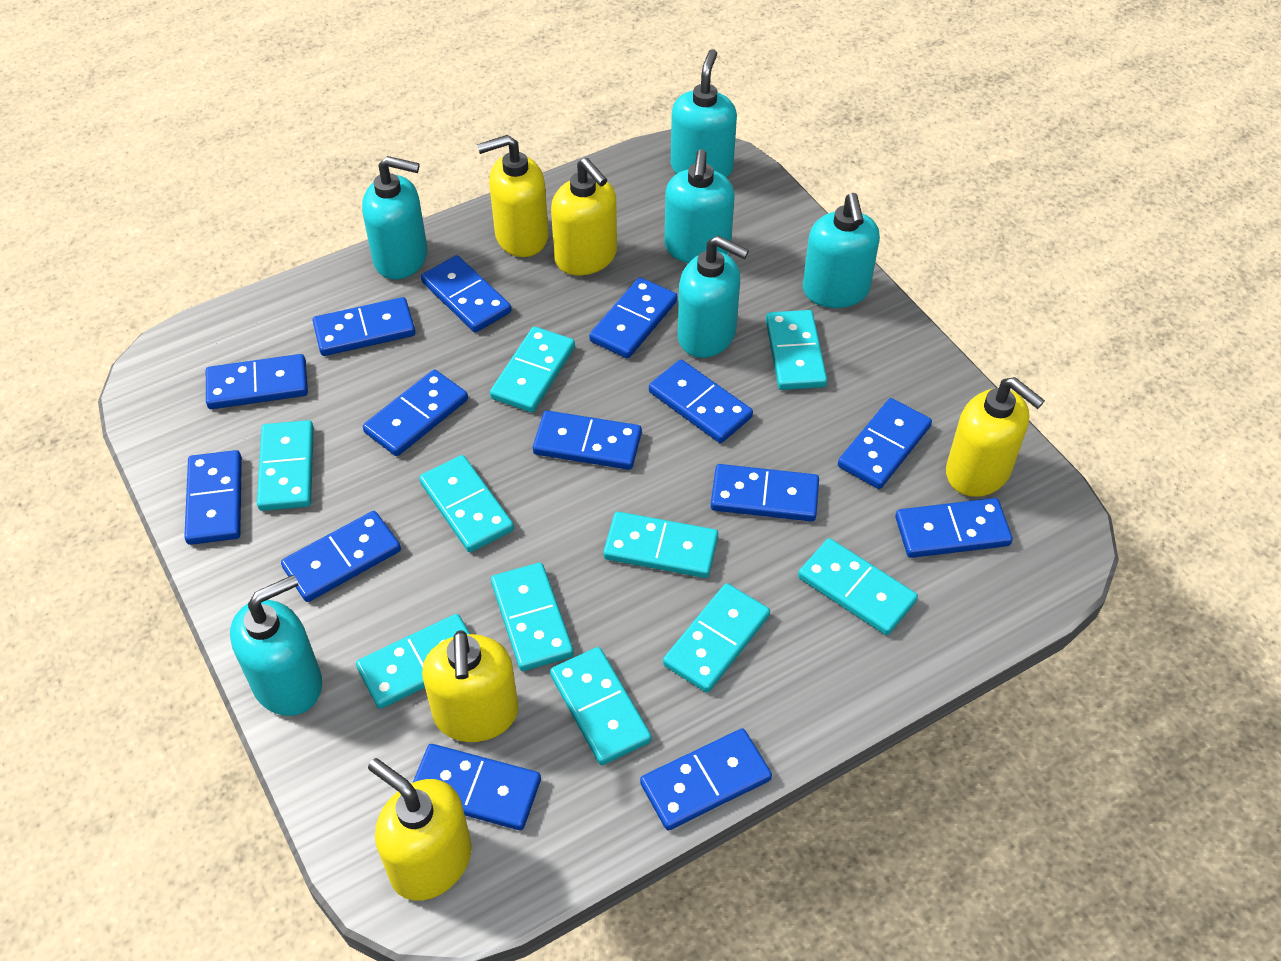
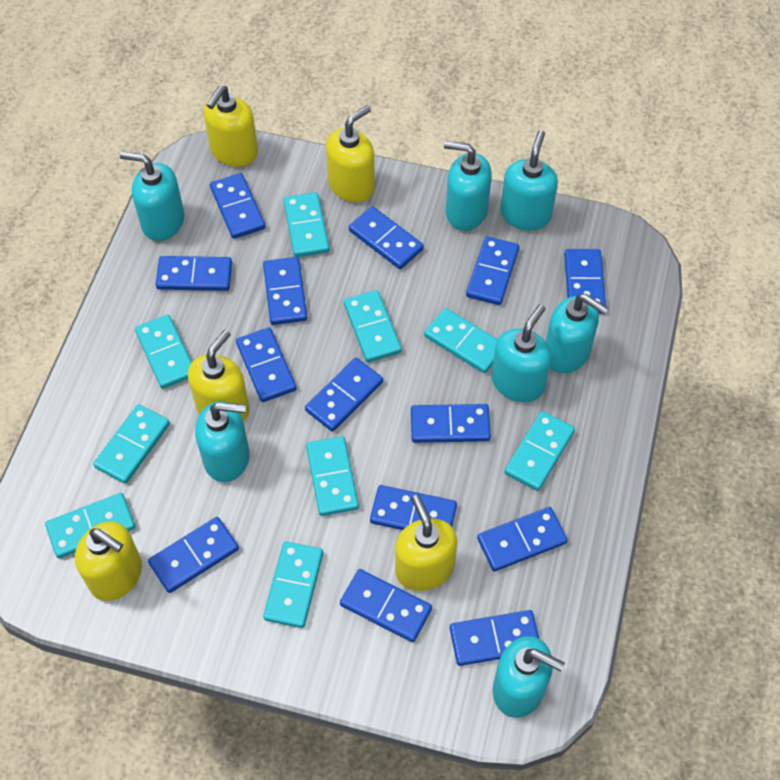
turquoise domino: 10 -> 9
turquoise soap dispenser: 6 -> 7

